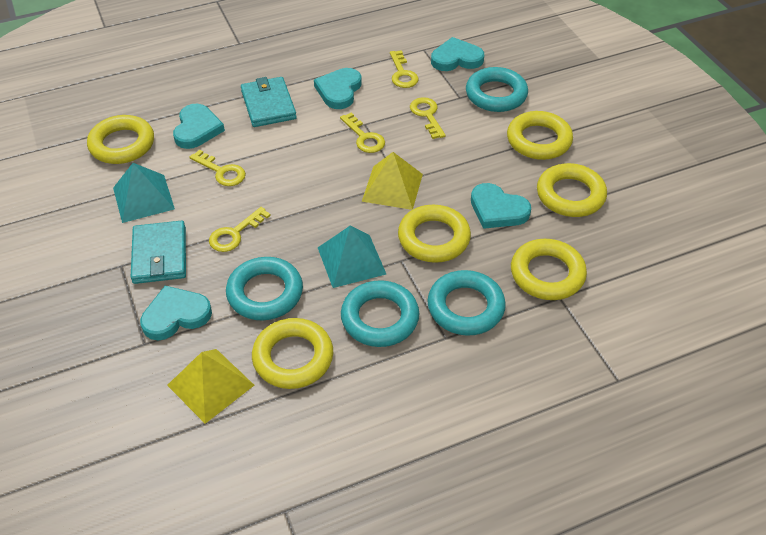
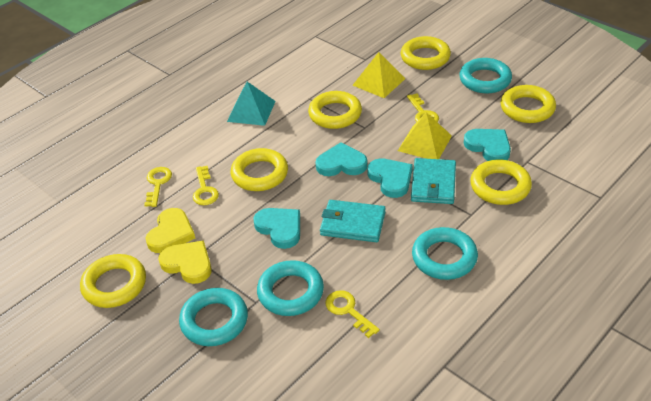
turquoise heart: 5 -> 4
turquoise pyramid: 2 -> 1
yellow heart: 0 -> 2
yellow key: 5 -> 4

